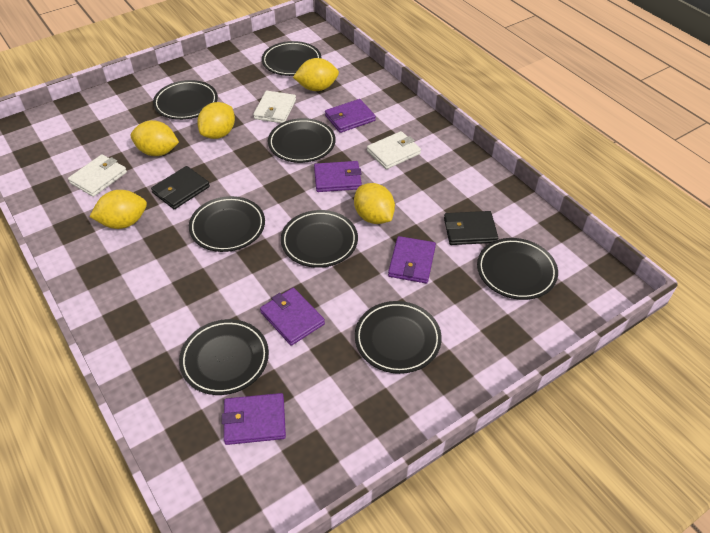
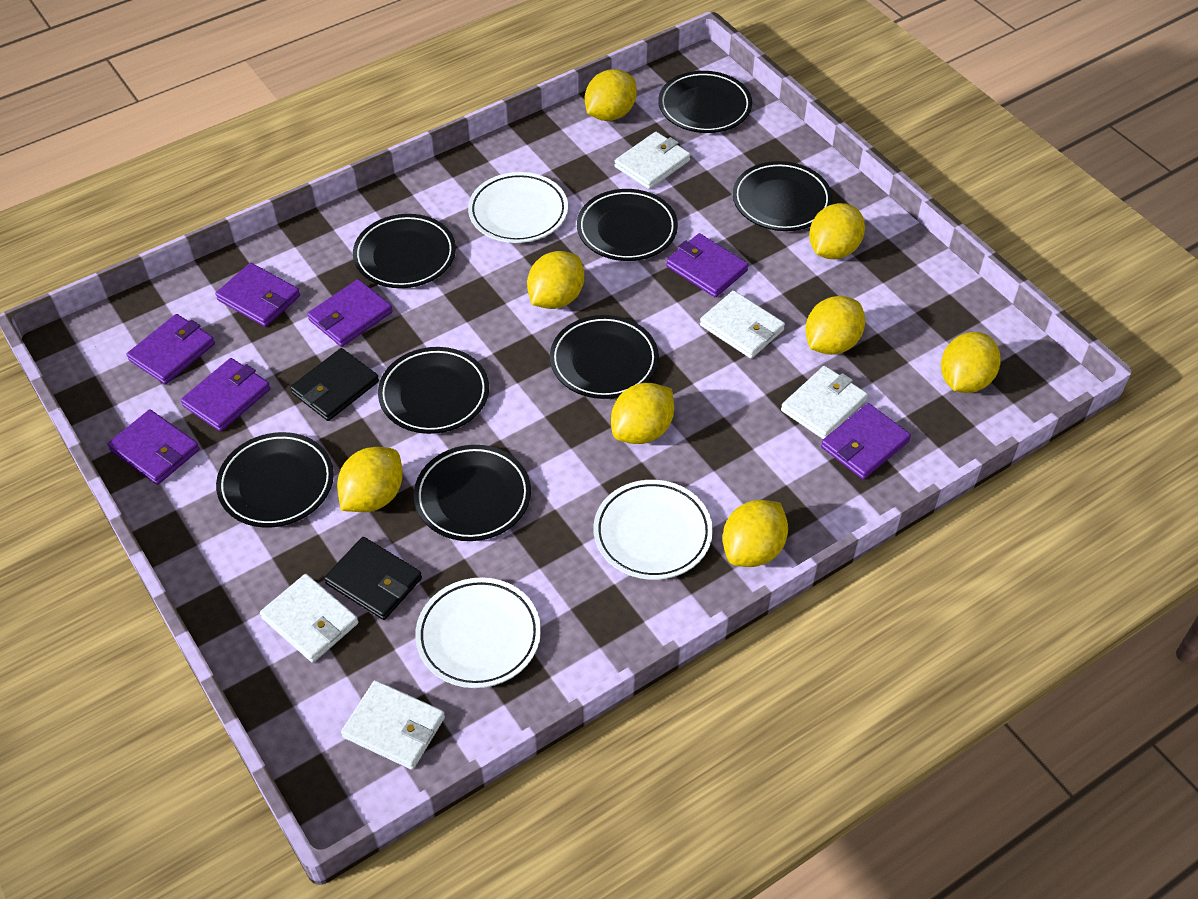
purple wallet: 5 -> 7
white plate: 0 -> 3
white wallet: 3 -> 5
yellow lemon: 5 -> 8

